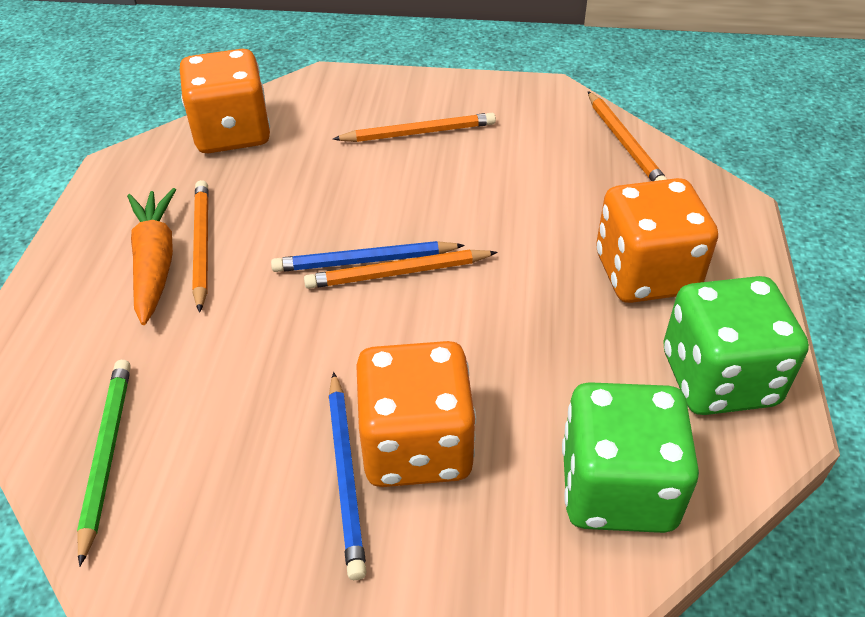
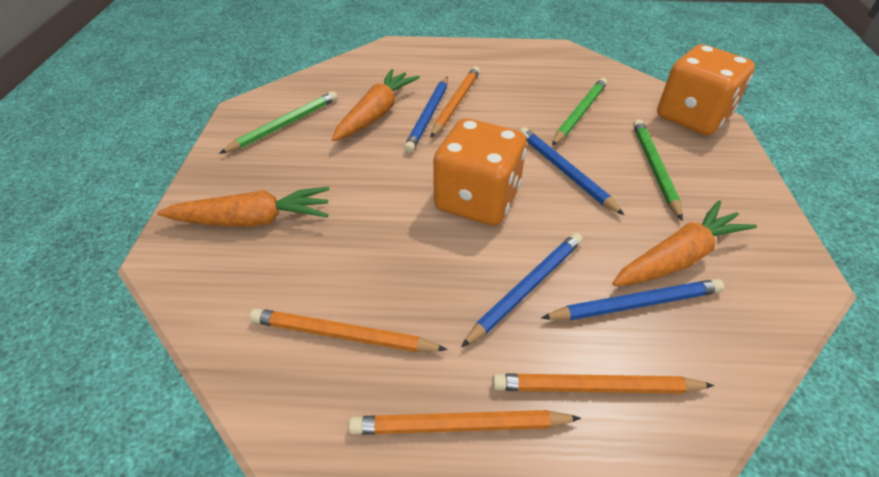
blue pencil: 2 -> 4
green dice: 2 -> 0
green pencil: 1 -> 3
orange carrot: 1 -> 3
orange dice: 3 -> 2

